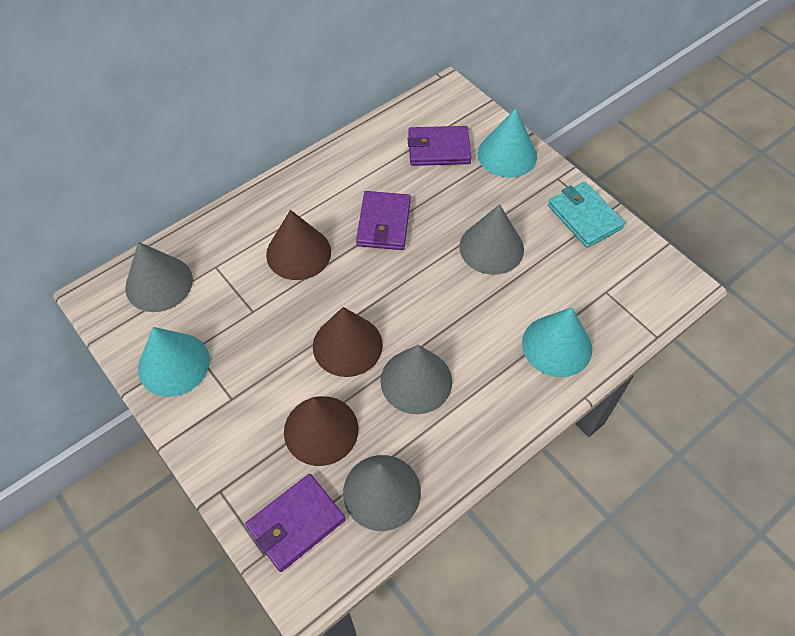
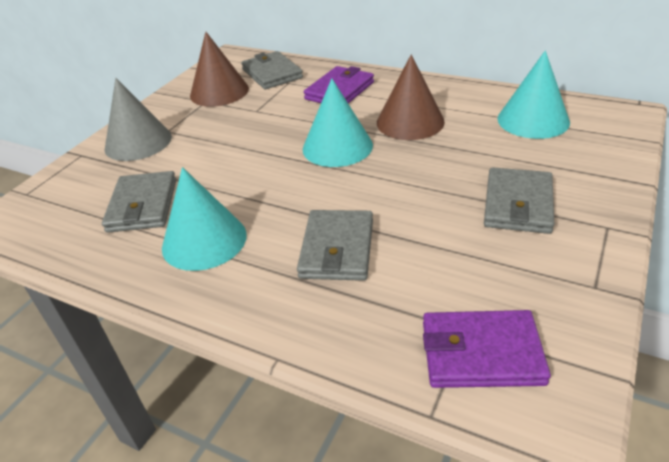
brown cone: 3 -> 2
grey cone: 4 -> 1
grey wallet: 0 -> 4
purple wallet: 3 -> 2
turquoise wallet: 1 -> 0

